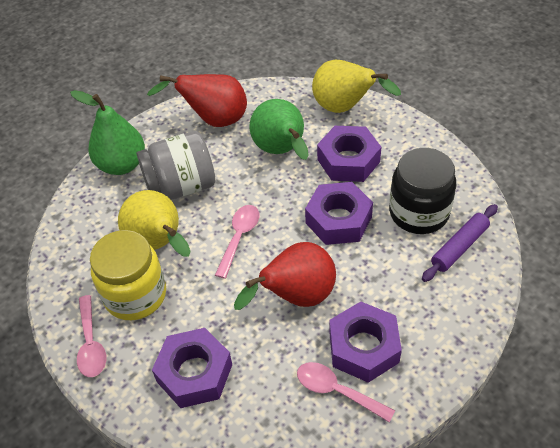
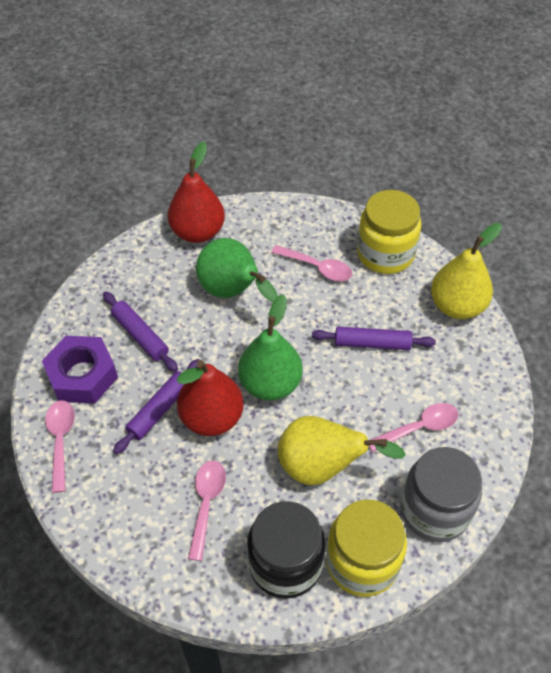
pink spoon: 3 -> 4
purple nut: 4 -> 1
purple rolling pin: 1 -> 3
yellow jar: 1 -> 2

